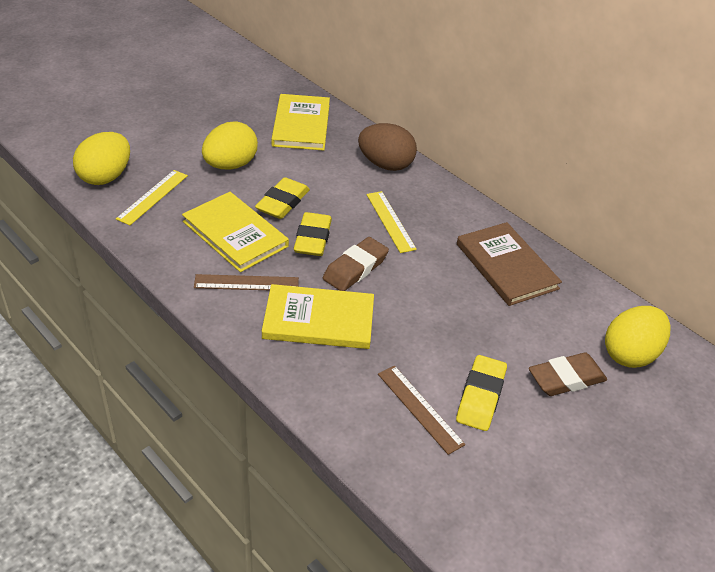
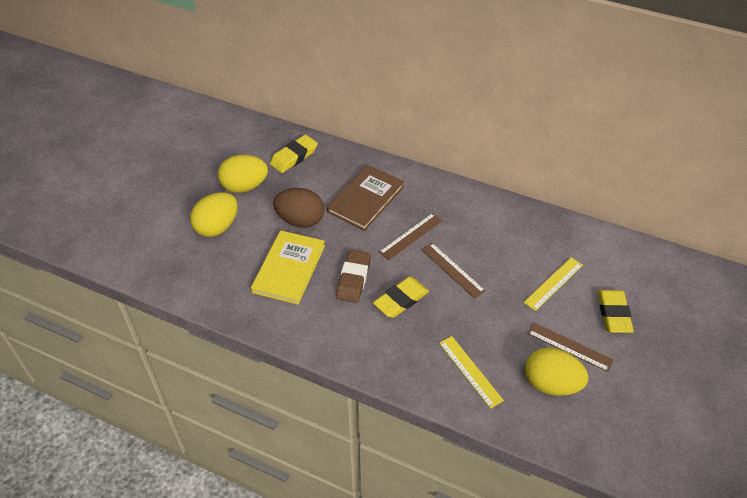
brown eraser: 2 -> 1
brown ruler: 2 -> 3
yellow book: 3 -> 1

